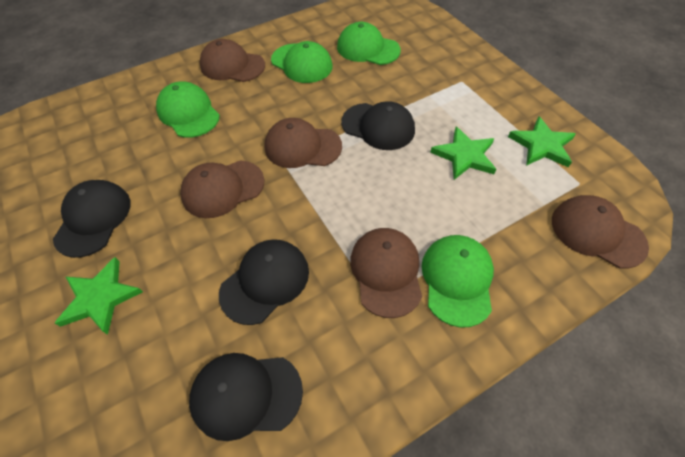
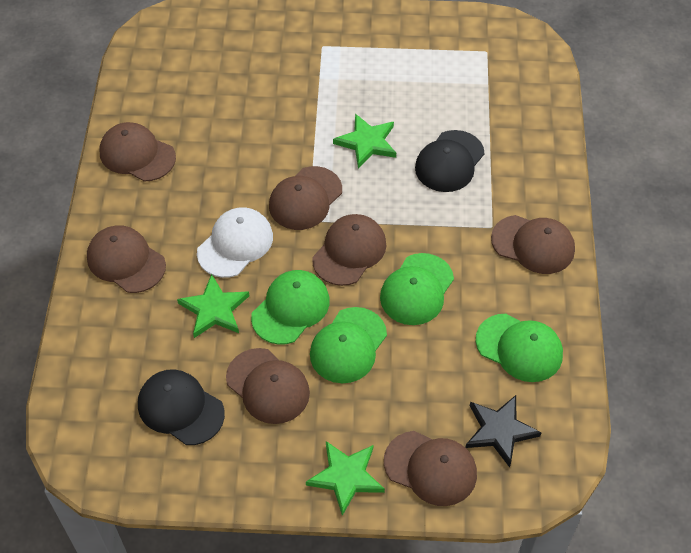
black cap: 4 -> 2
black star: 0 -> 1
brown cap: 5 -> 7
white cap: 0 -> 1

